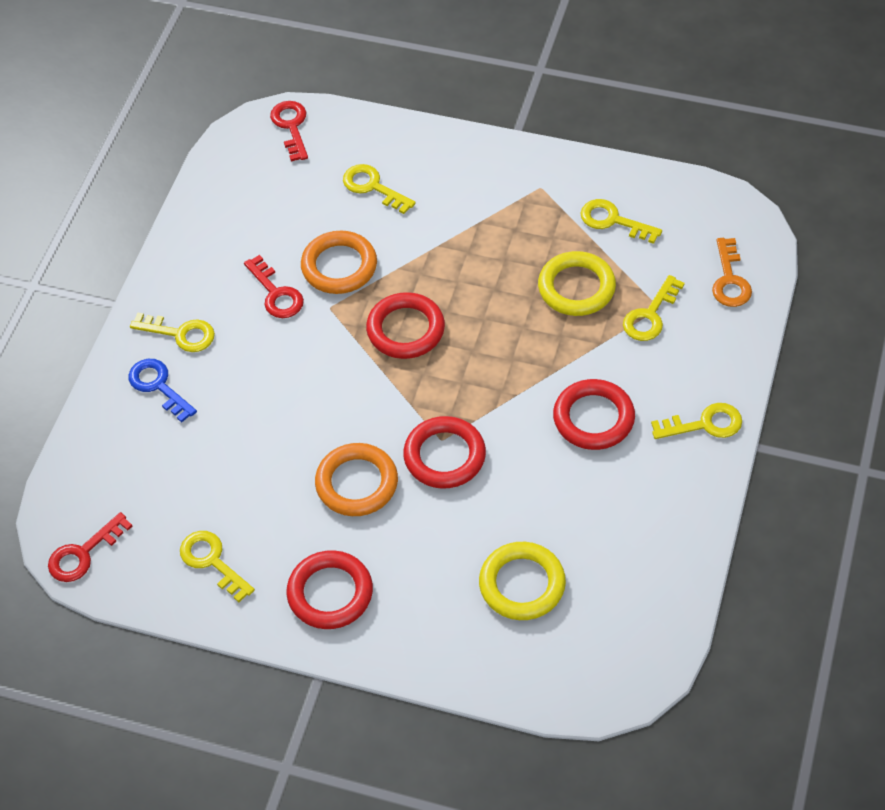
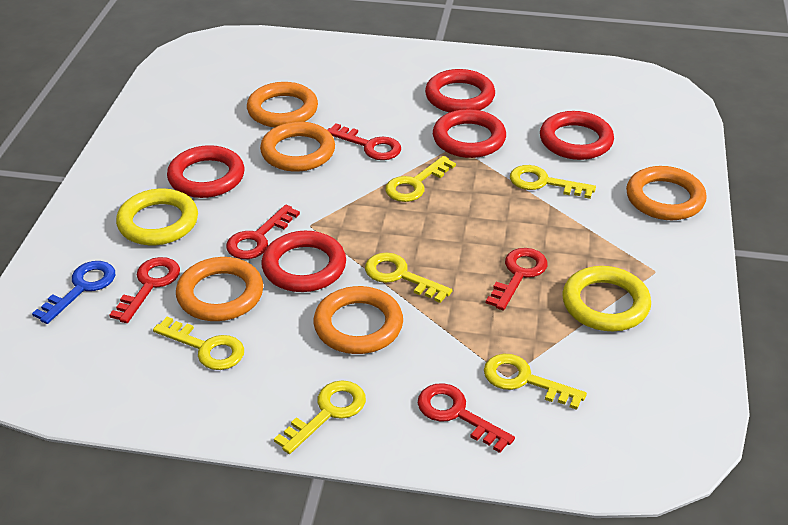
orange key: 1 -> 0
orange ring: 2 -> 5
red key: 3 -> 5
red ring: 4 -> 5

